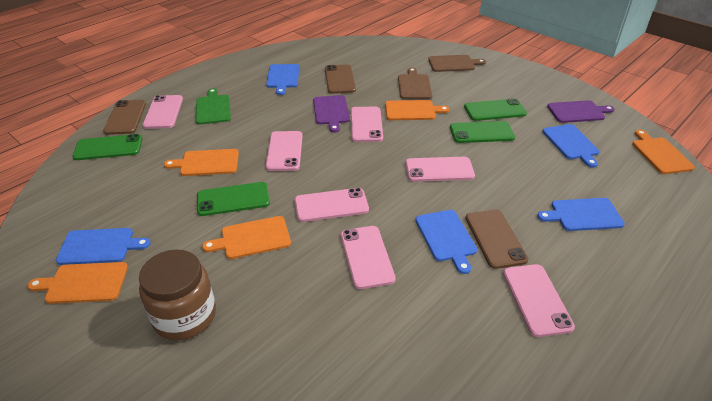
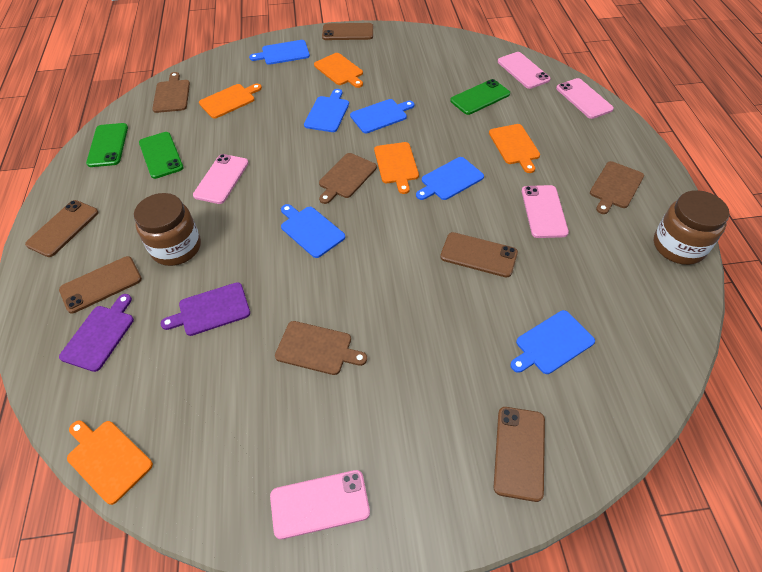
blue cutting board: 5 -> 6
brown cutting board: 2 -> 4
brown jar: 1 -> 2
brown phone: 3 -> 5
green cutting board: 1 -> 0
green phone: 4 -> 3
pink phone: 7 -> 5

